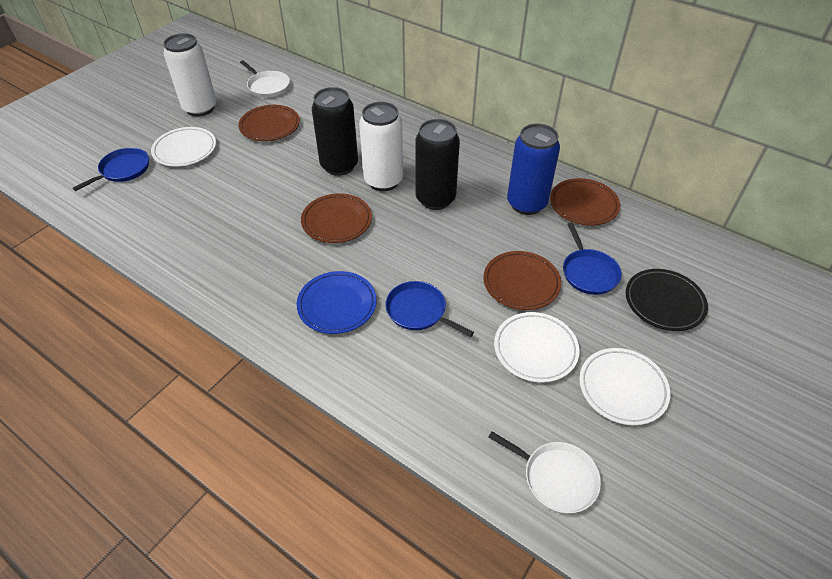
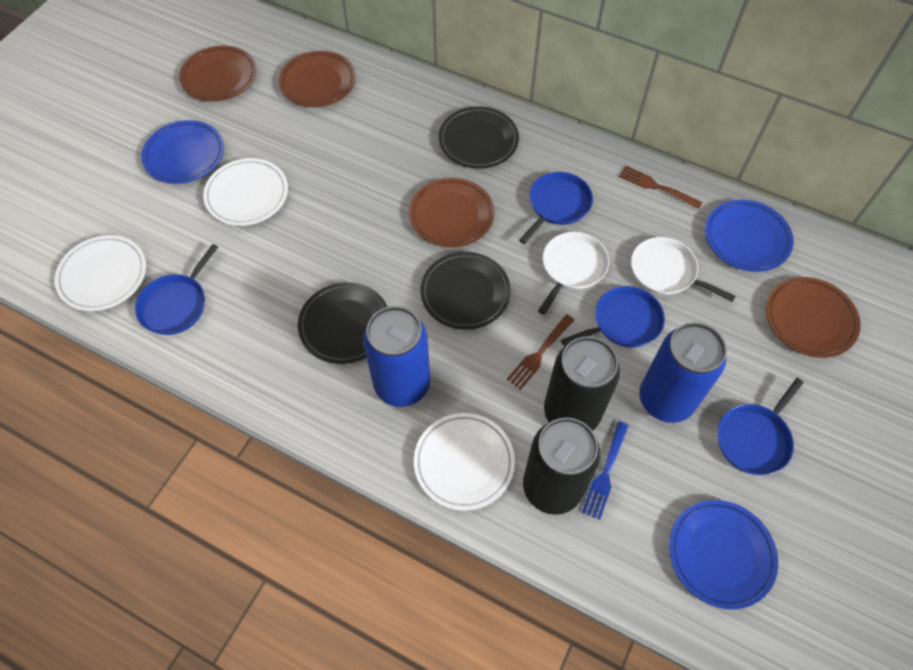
black plate: 1 -> 3
blue can: 1 -> 2
blue fork: 0 -> 1
blue pan: 3 -> 4
blue plate: 1 -> 3
brown fork: 0 -> 2
white can: 2 -> 0

